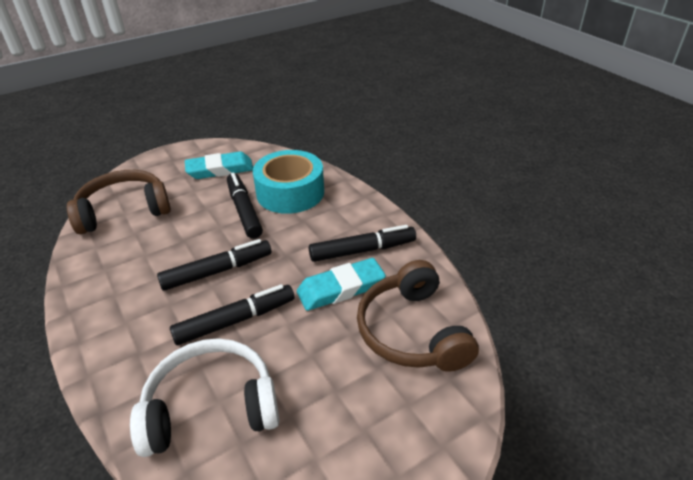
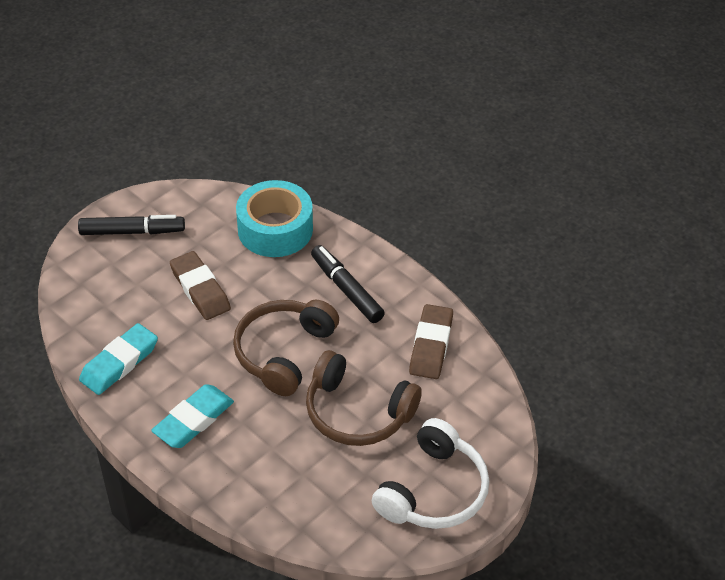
black marker: 4 -> 2
brown eraser: 0 -> 2

